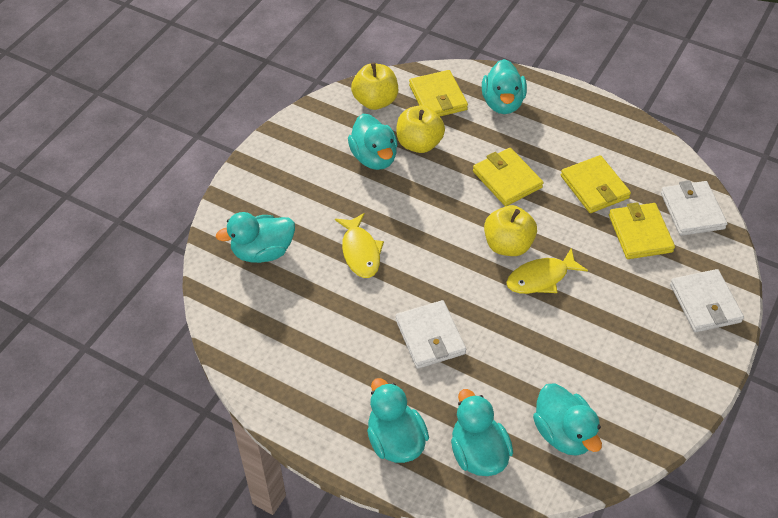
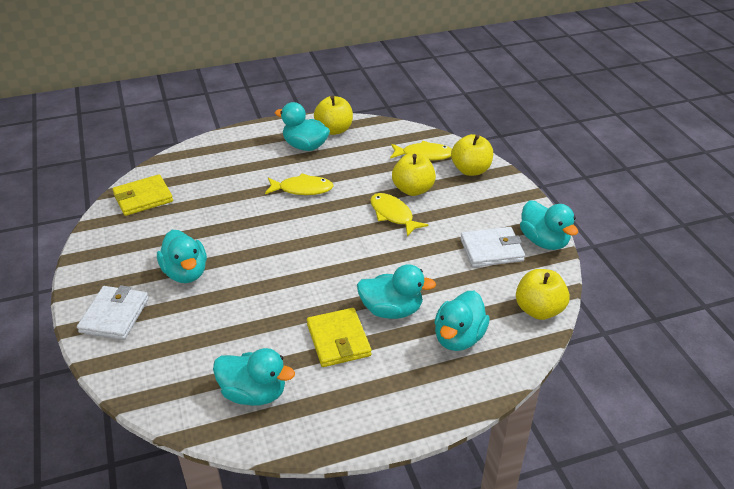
white wallet: 3 -> 2
yellow apple: 3 -> 4
yellow fish: 2 -> 3
yellow wallet: 4 -> 2

